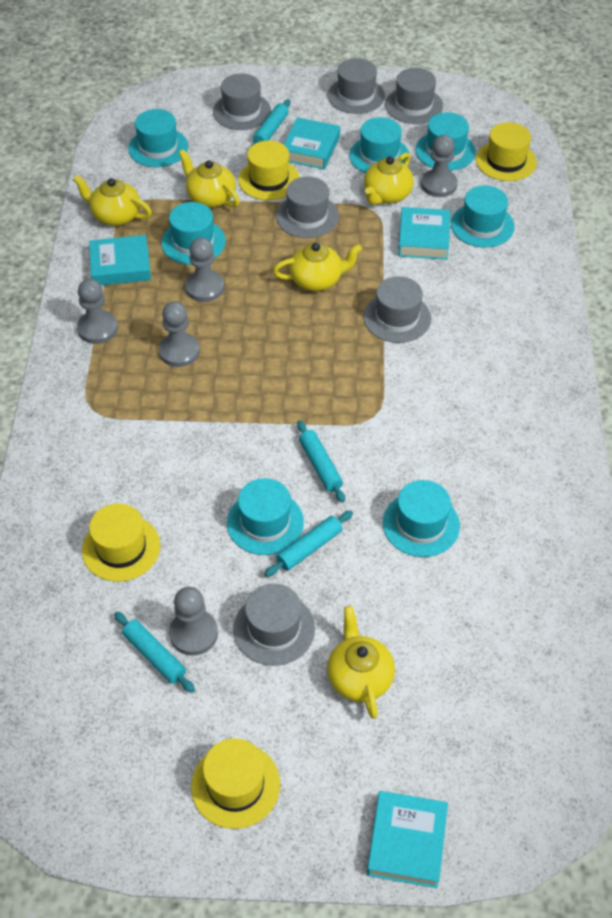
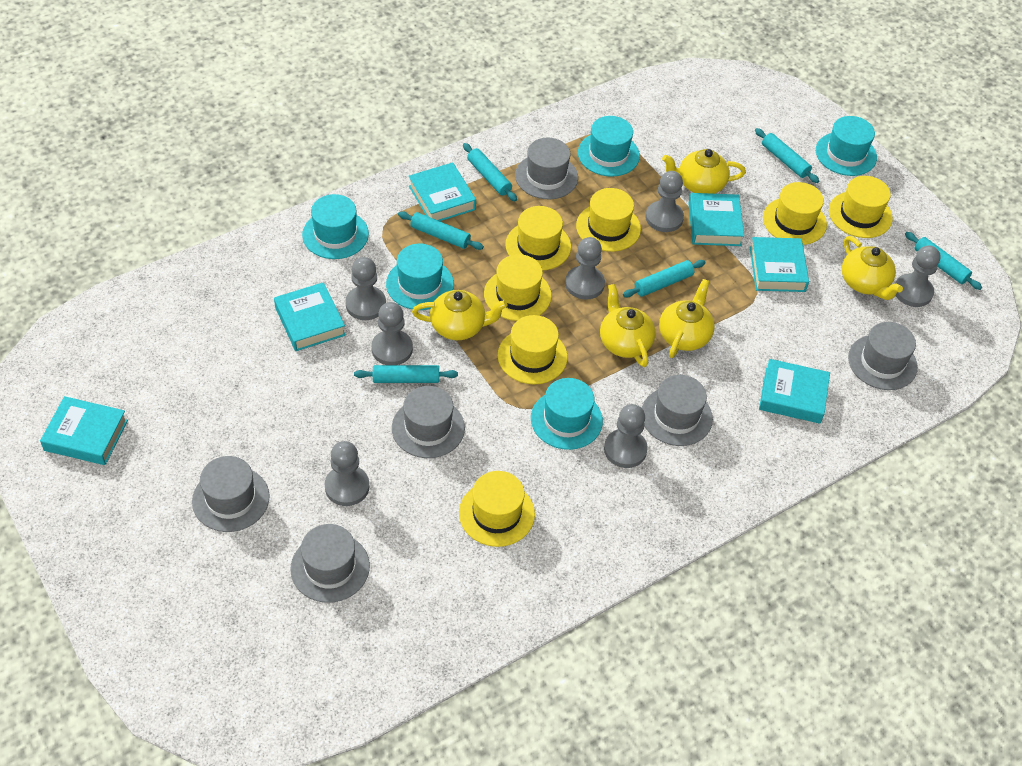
grey pawn: 5 -> 7
turquoise book: 4 -> 6
turquoise hat: 7 -> 5
turquoise rolling pin: 4 -> 6
yellow hat: 4 -> 7

